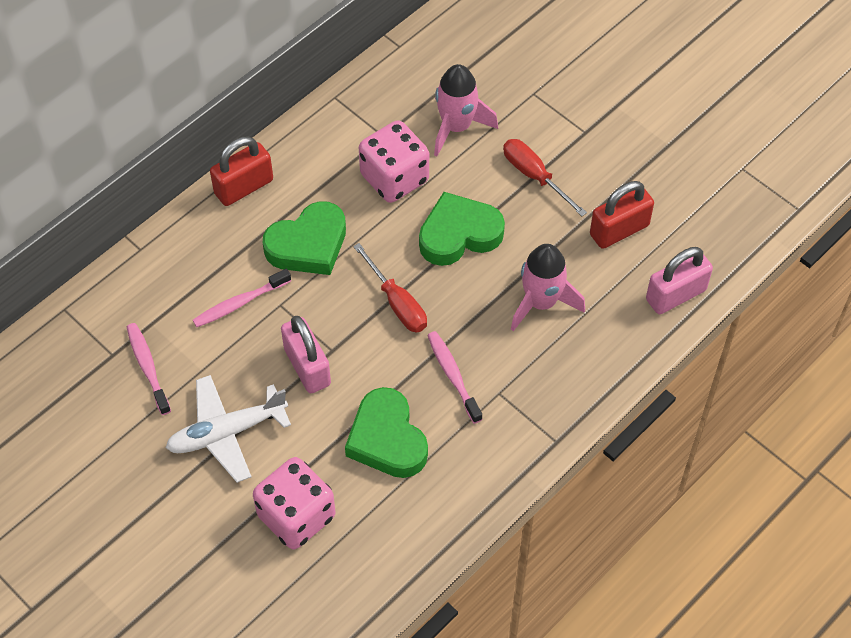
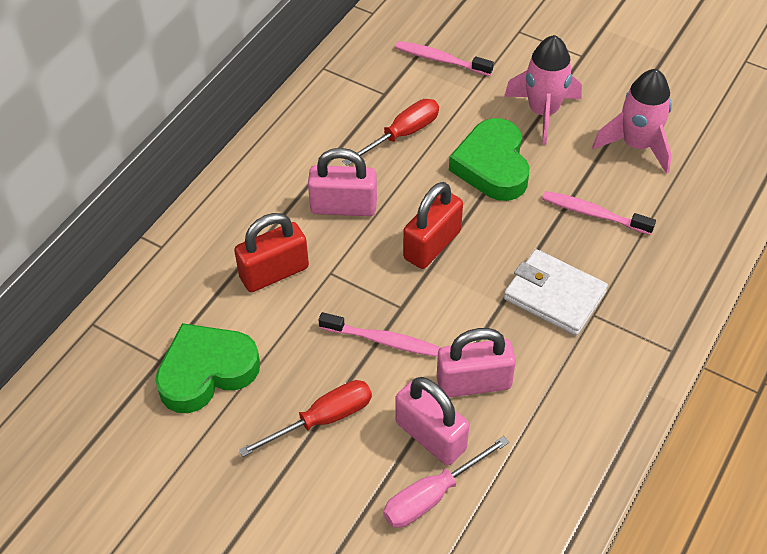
green heart: 3 -> 2
pink dice: 2 -> 0
pink padlock: 2 -> 3
pink screwdriver: 0 -> 1
white plane: 1 -> 0
white wallet: 0 -> 1

